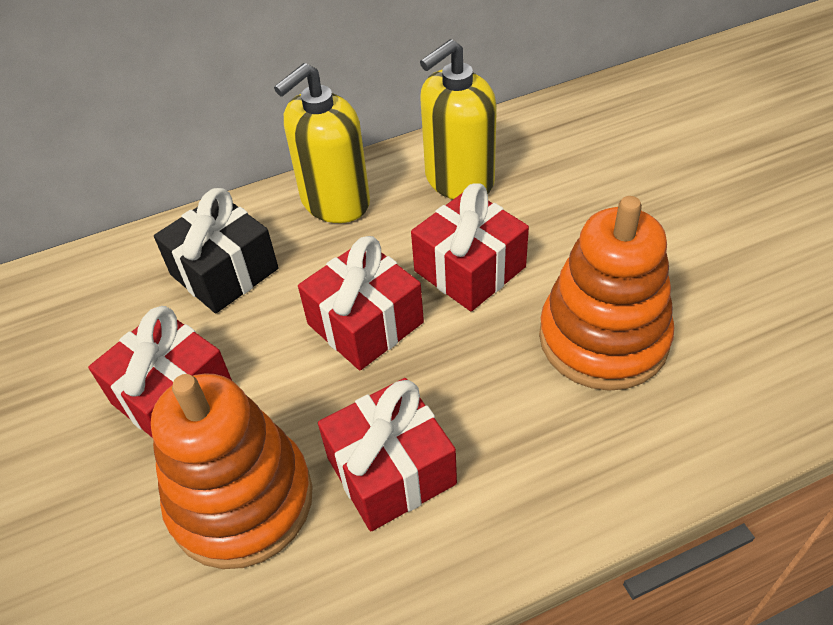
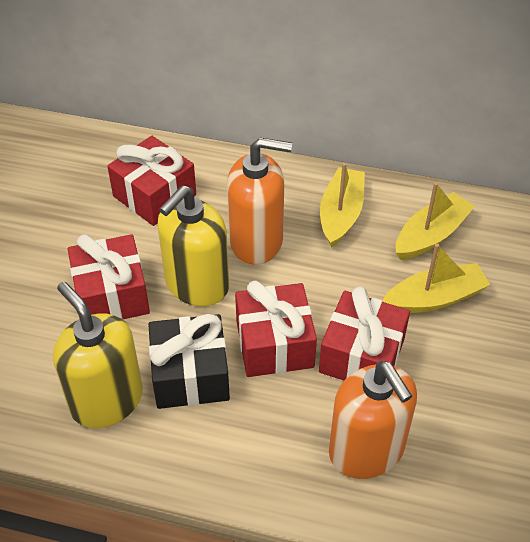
orange soap dispenser: 0 -> 2
orange stacking toy: 2 -> 0
yellow boat: 0 -> 3

